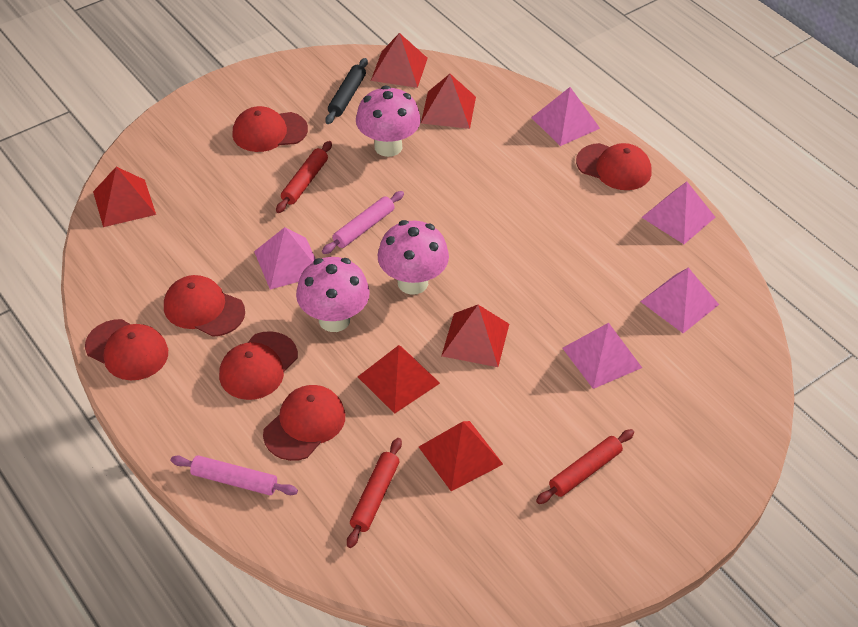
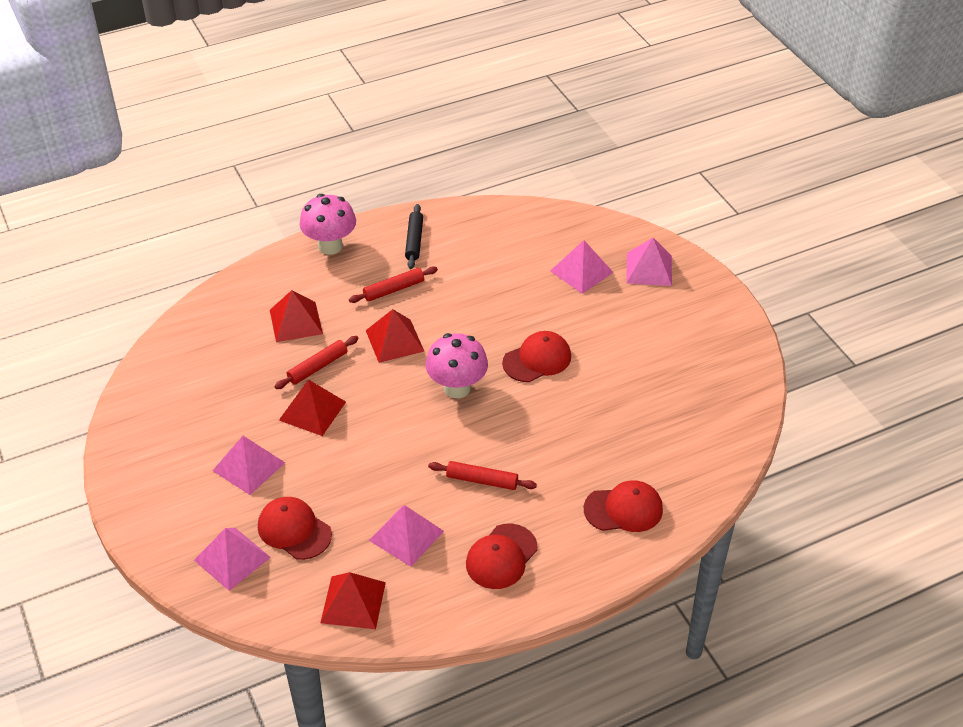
pink mushroom: 3 -> 2
pink rolling pin: 2 -> 0
red cap: 6 -> 4
red pyramid: 6 -> 4

